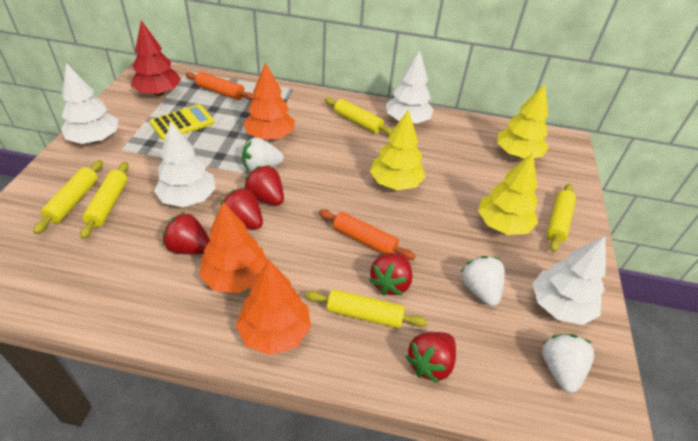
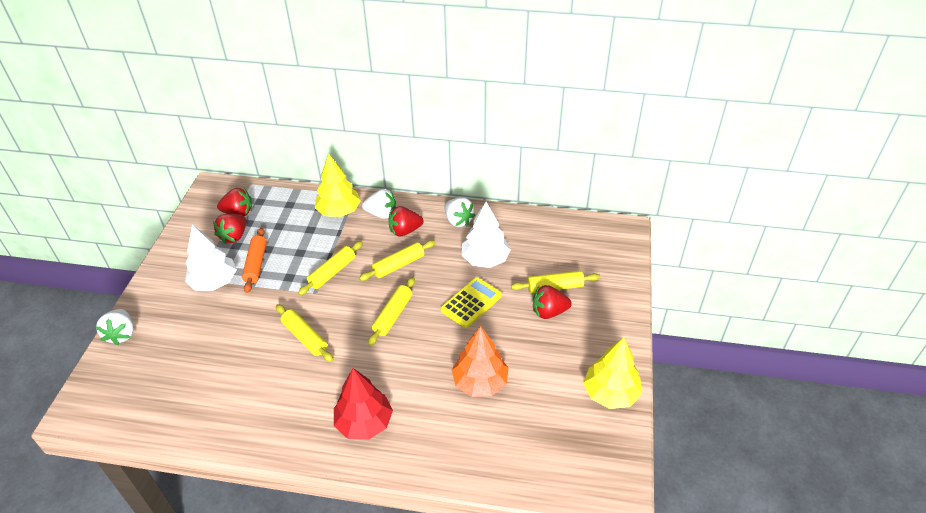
orange rolling pin: 2 -> 1
orange tree: 3 -> 1
red strawberry: 5 -> 4
white tree: 4 -> 2
yellow tree: 3 -> 2

